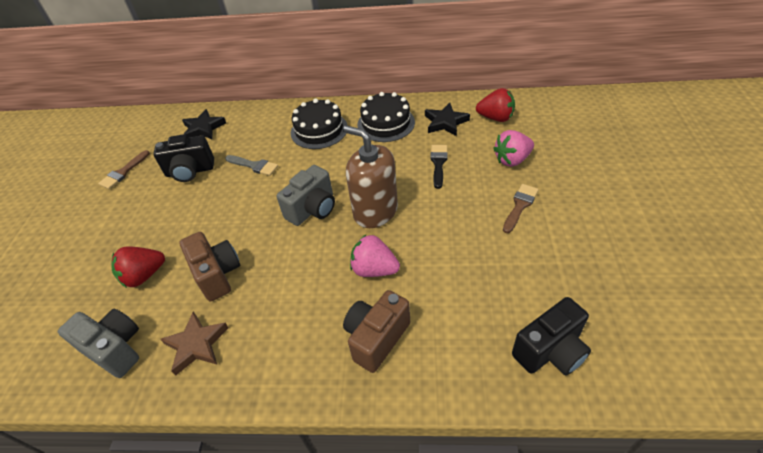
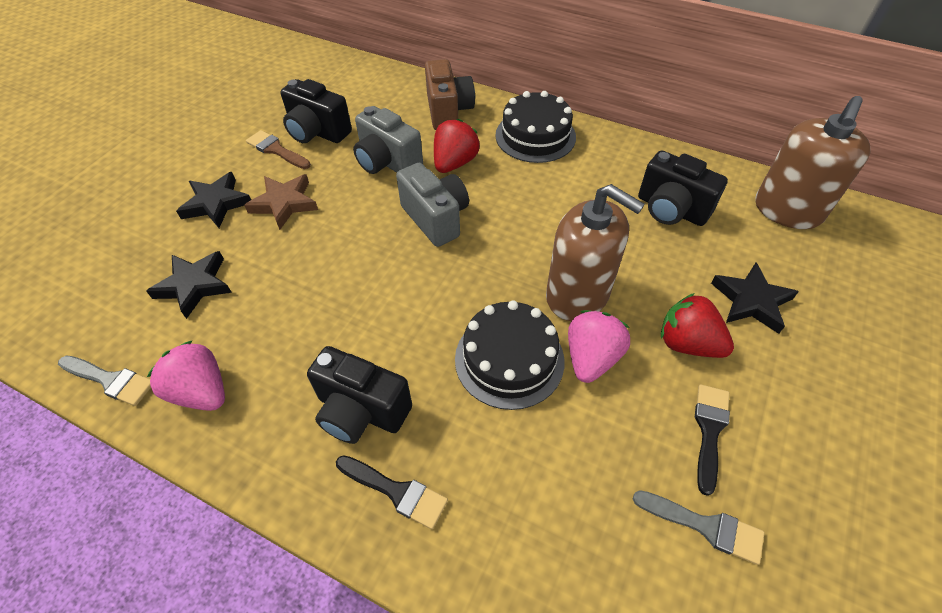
black brush: 1 -> 2
black camera: 2 -> 3
black star: 2 -> 3
brown brush: 2 -> 1
brown camera: 2 -> 1
brown soap dispenser: 1 -> 2
grey brush: 1 -> 2

